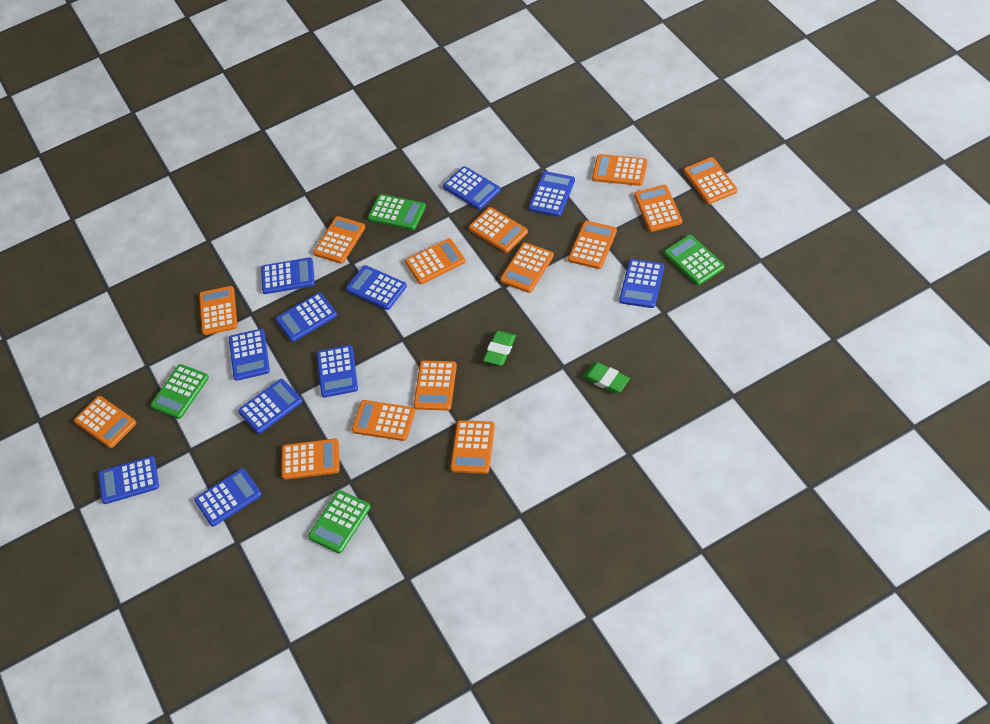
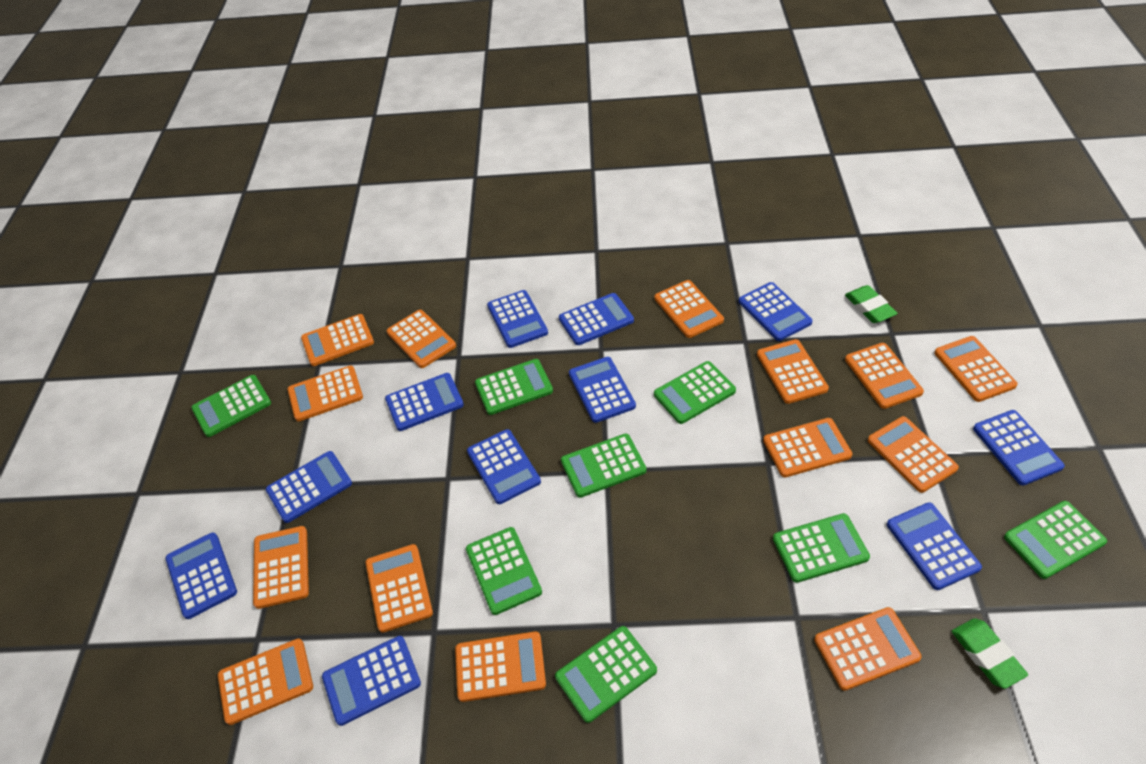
green calculator: 4 -> 8

